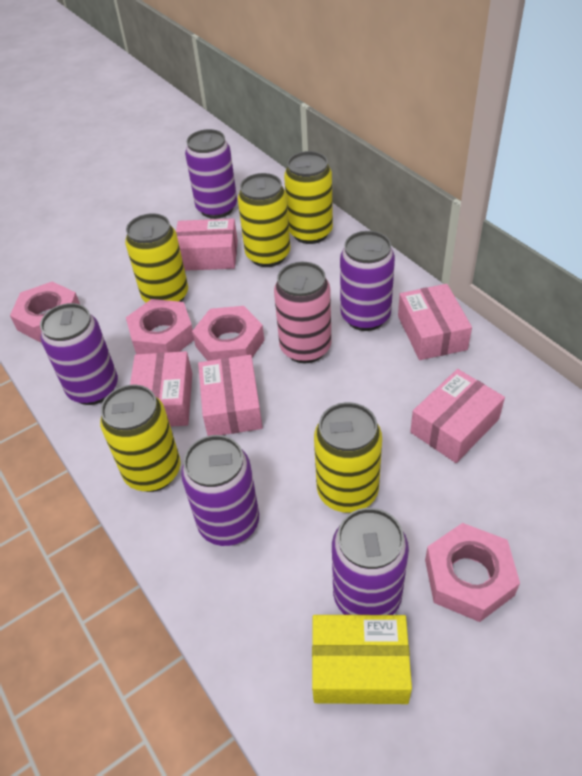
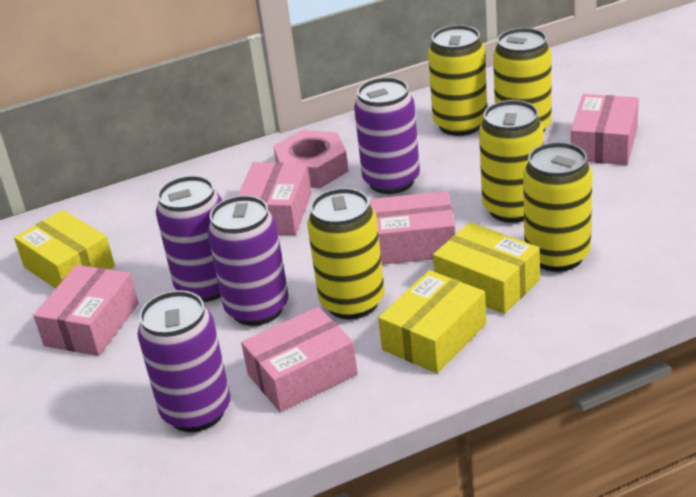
pink can: 1 -> 0
pink nut: 4 -> 1
purple can: 5 -> 4
yellow box: 1 -> 3

